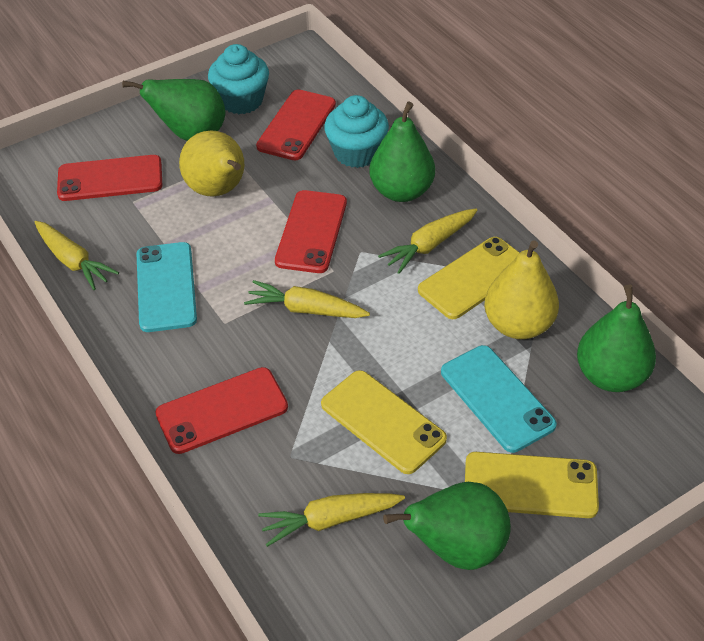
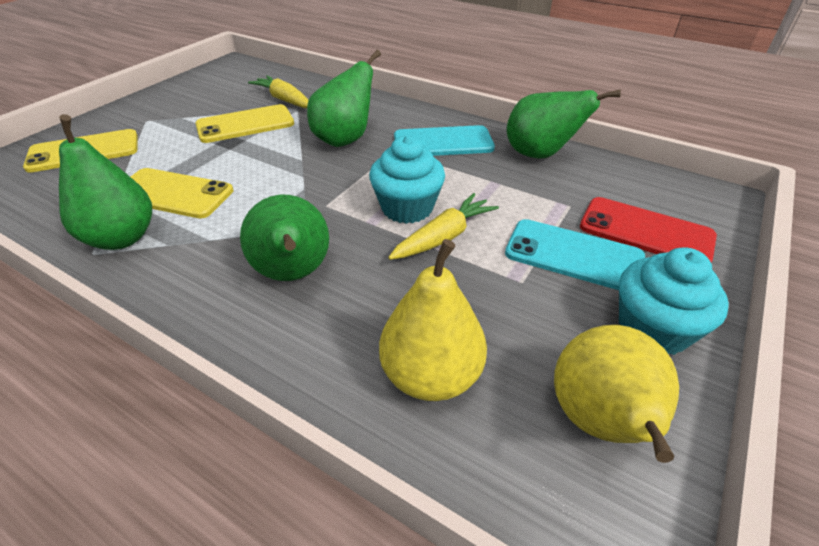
red phone: 4 -> 1
yellow carrot: 4 -> 2

